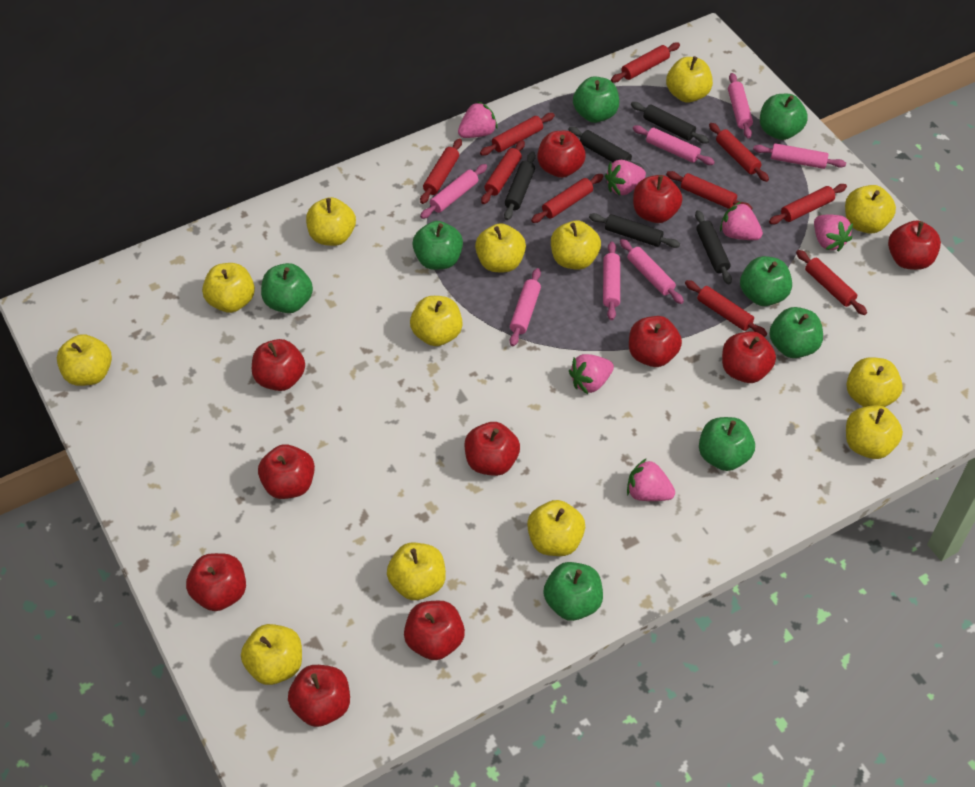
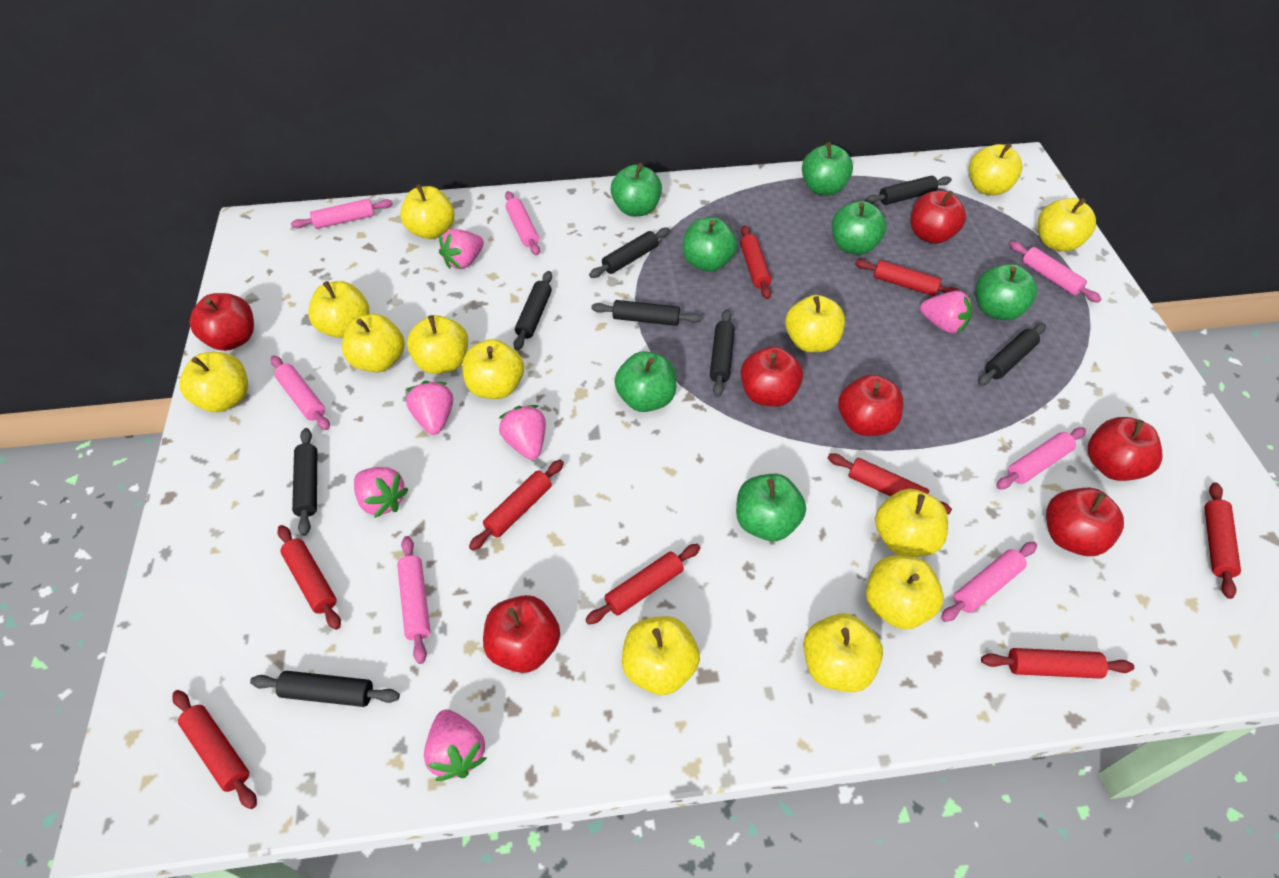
black rolling pin: 5 -> 8
green apple: 8 -> 7
red apple: 11 -> 7
red rolling pin: 10 -> 9

